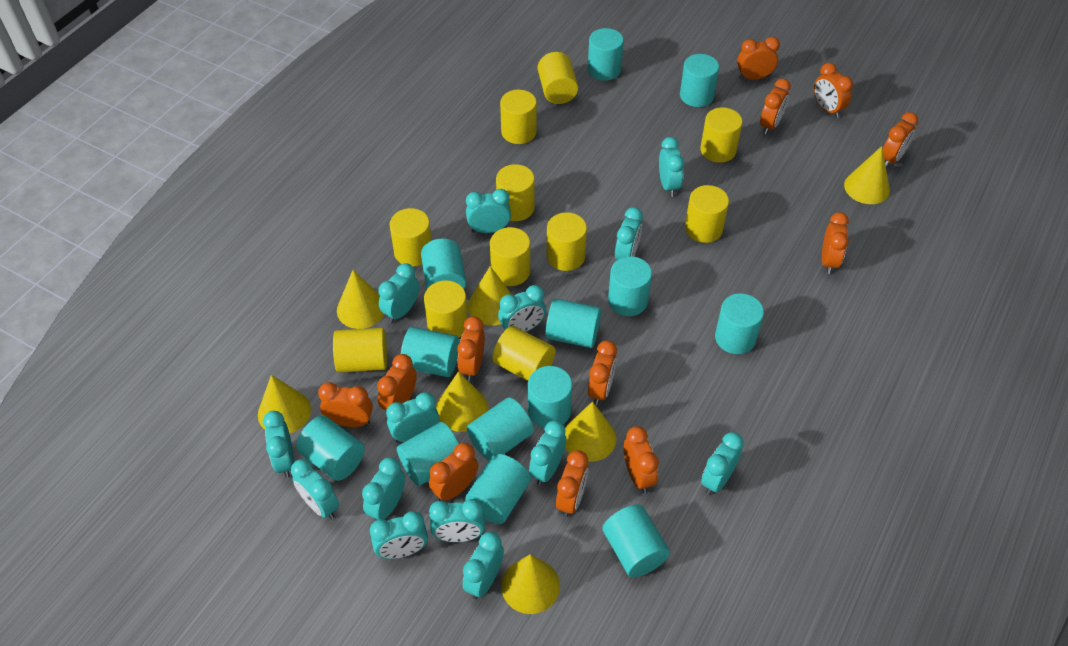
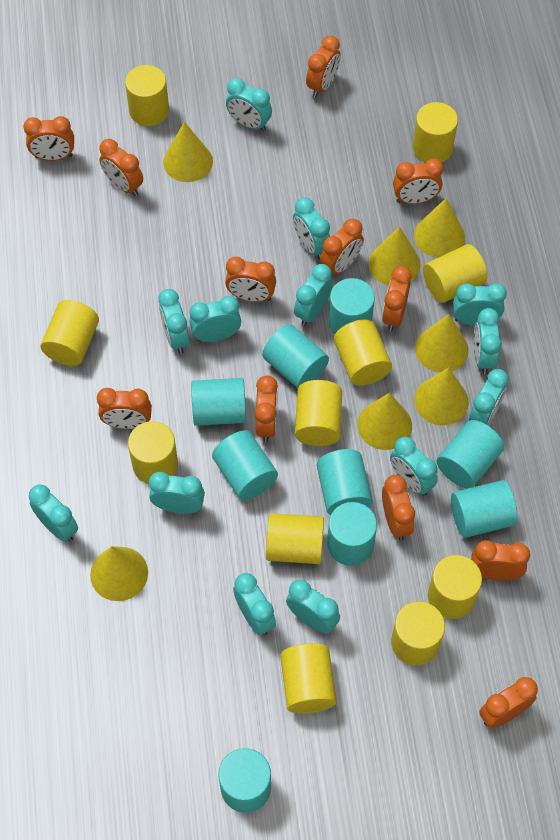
turquoise clock: 14 -> 13
turquoise cylinder: 13 -> 9

